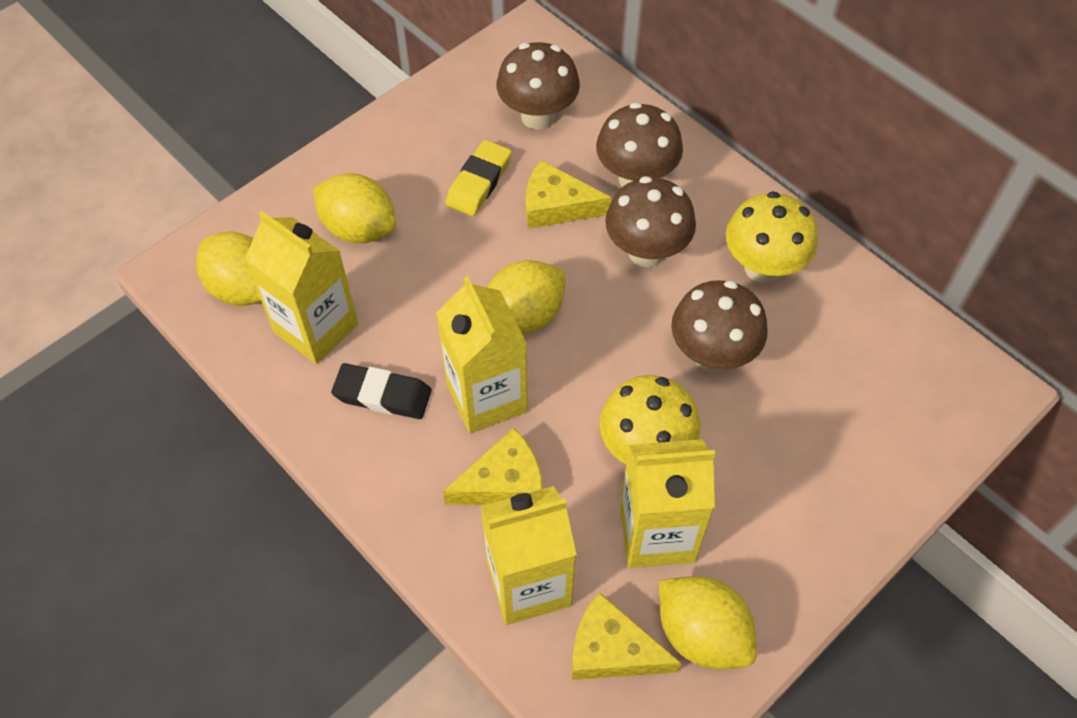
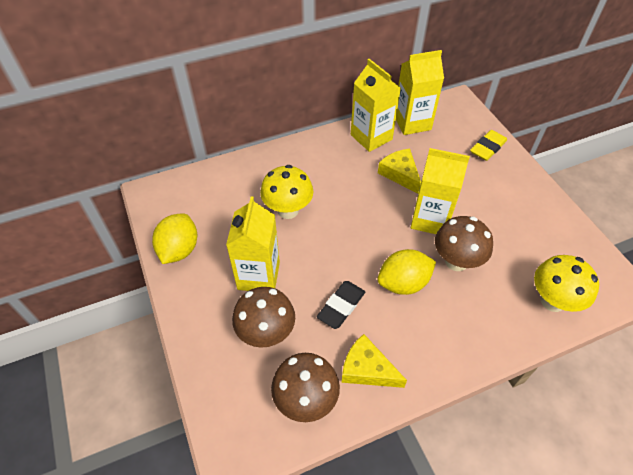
brown mushroom: 4 -> 3
yellow cheese: 3 -> 2
yellow lemon: 4 -> 2

